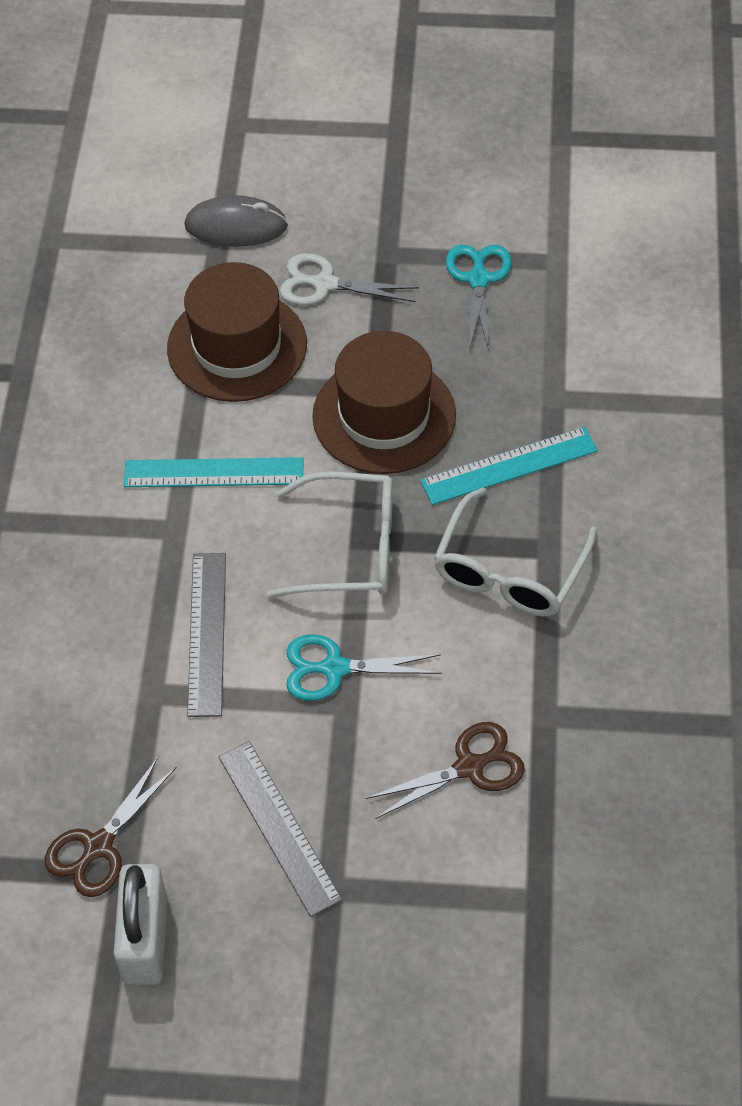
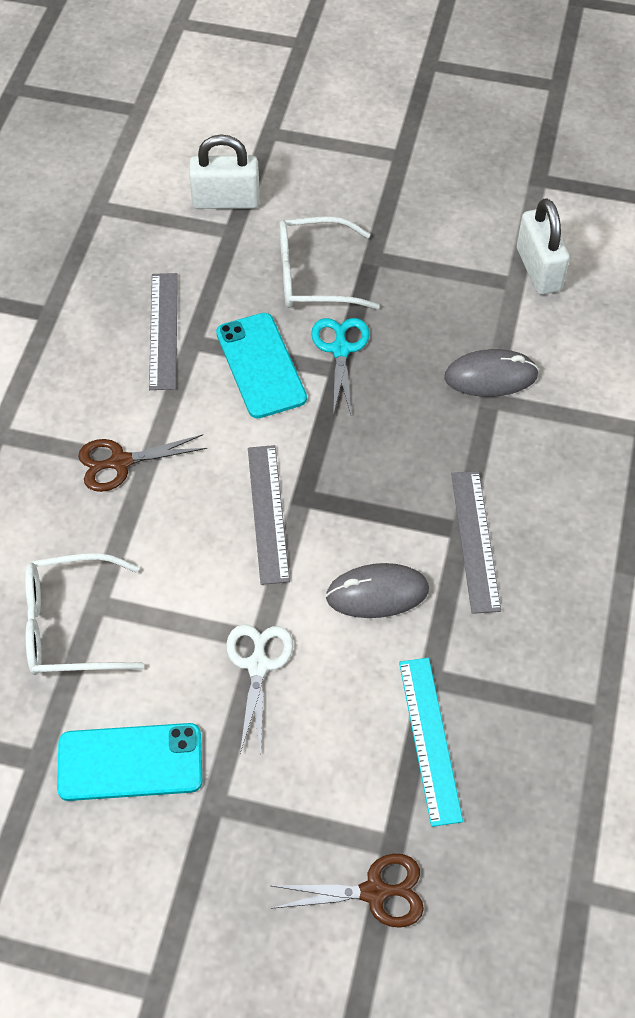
brown hat: 2 -> 0
grey mouse: 1 -> 2
grey ruler: 2 -> 3
turquoise phone: 0 -> 2
turquoise ruler: 2 -> 1
turquoise scissors: 2 -> 1
white padlock: 1 -> 2

